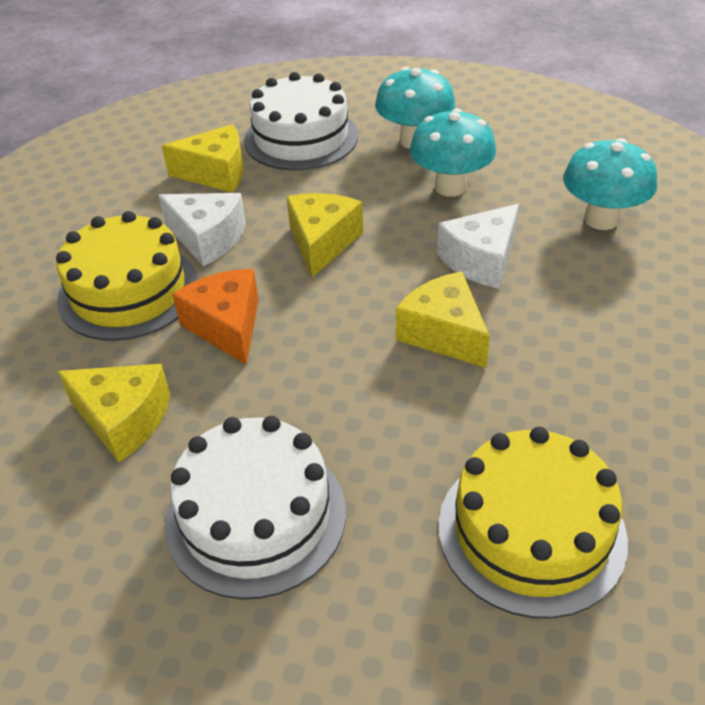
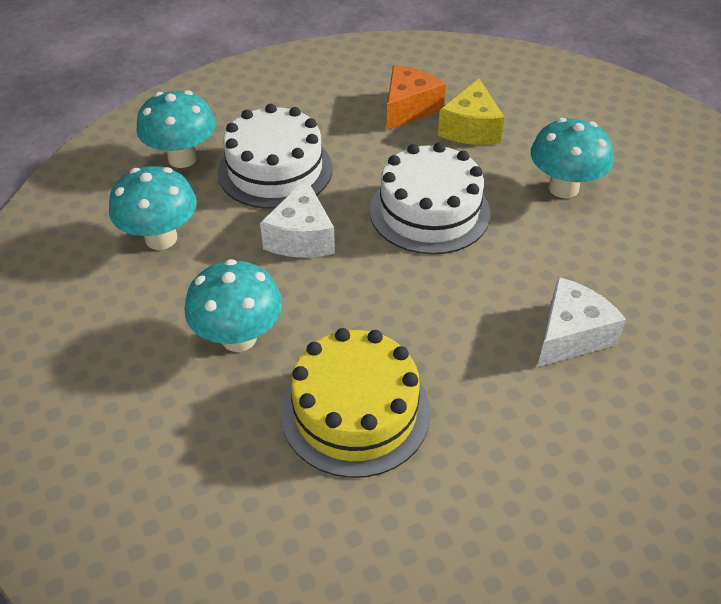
turquoise mushroom: 3 -> 4
yellow cake: 2 -> 1
yellow cheese: 4 -> 1

